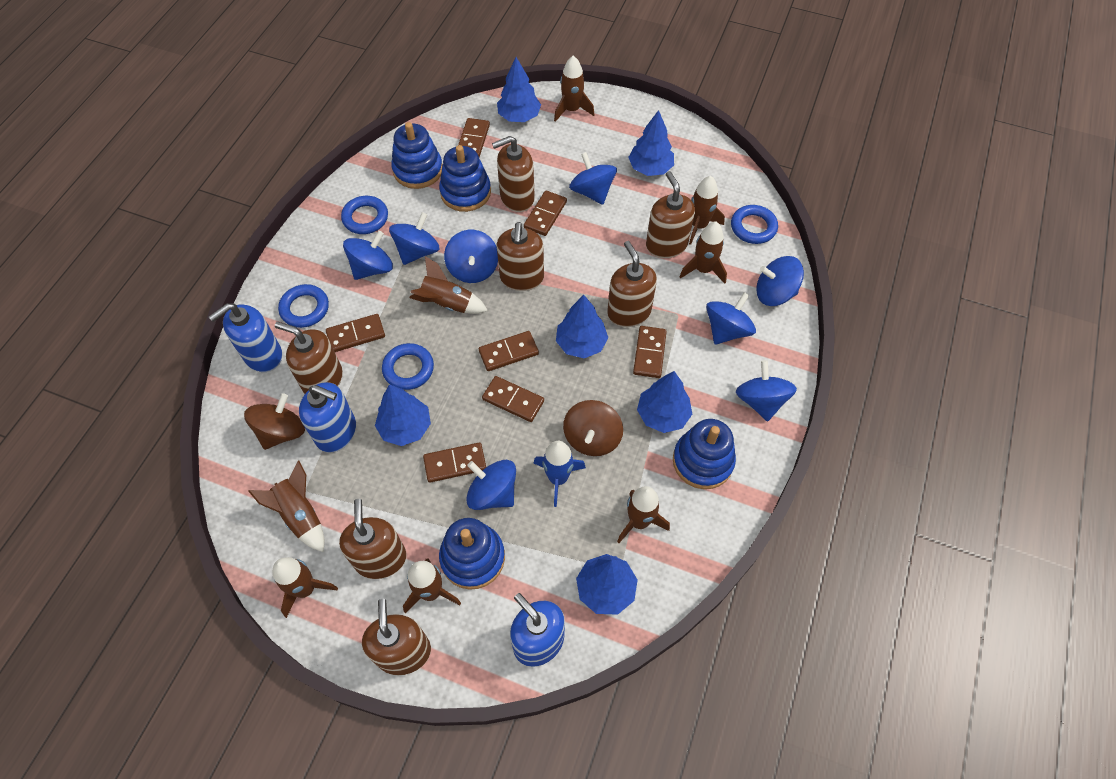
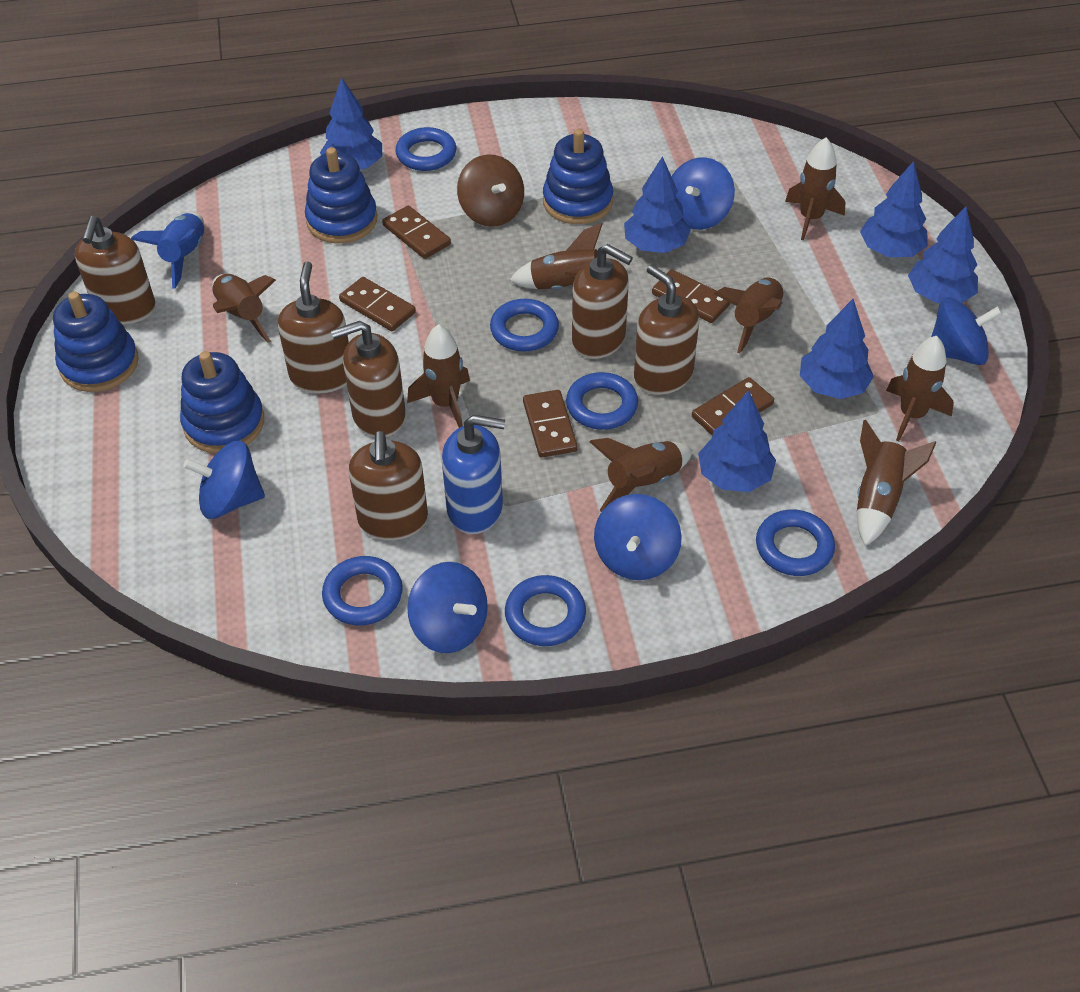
blue ring: 4 -> 6
blue soap dispenser: 3 -> 1
blue spinning top: 8 -> 5
brown domino: 7 -> 5
brown soap dispenser: 7 -> 6
brown spinning top: 2 -> 1

